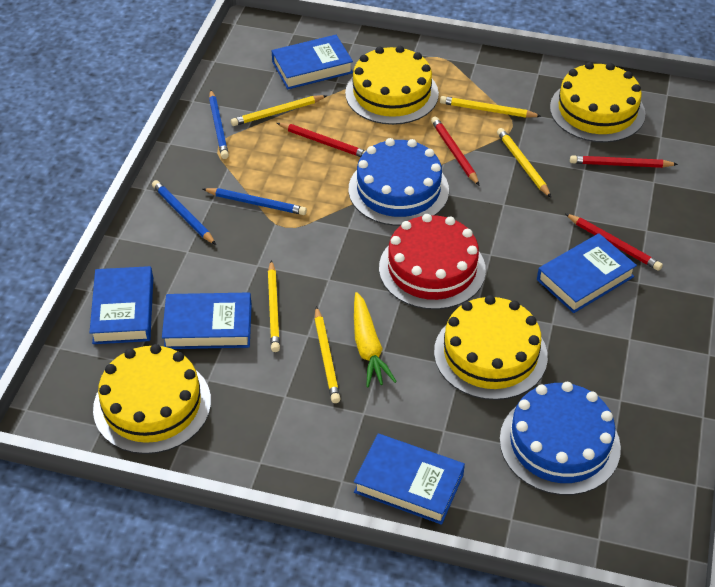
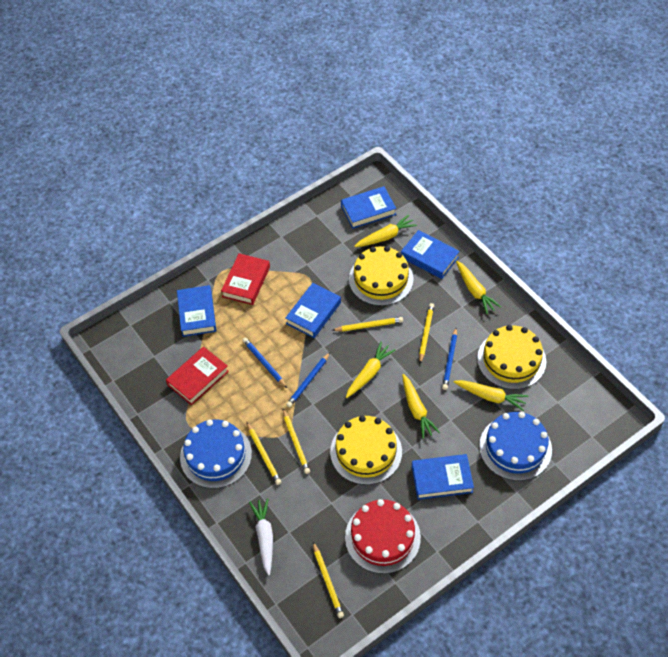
red book: 0 -> 2
red pencil: 4 -> 0
white carrot: 0 -> 1
yellow cake: 4 -> 3
yellow carrot: 1 -> 5

